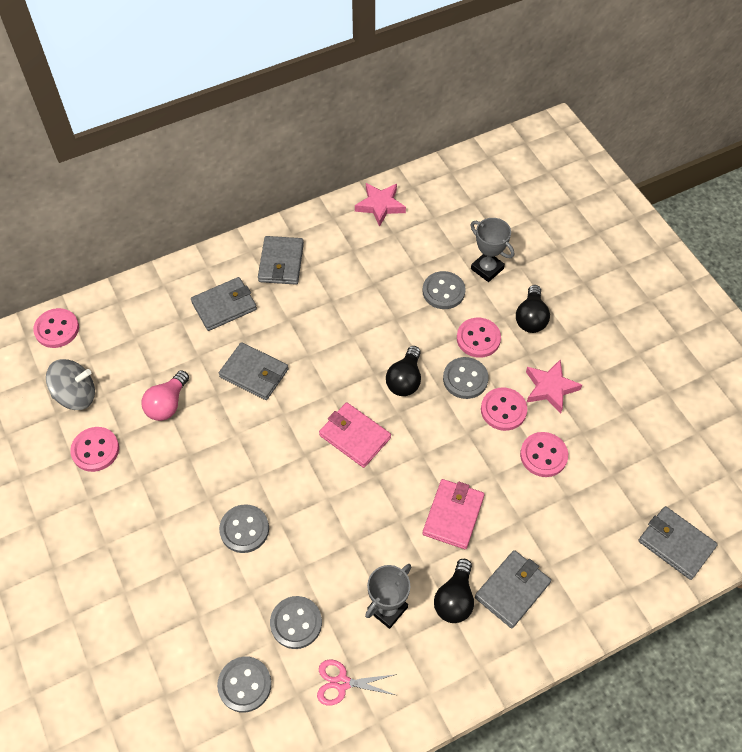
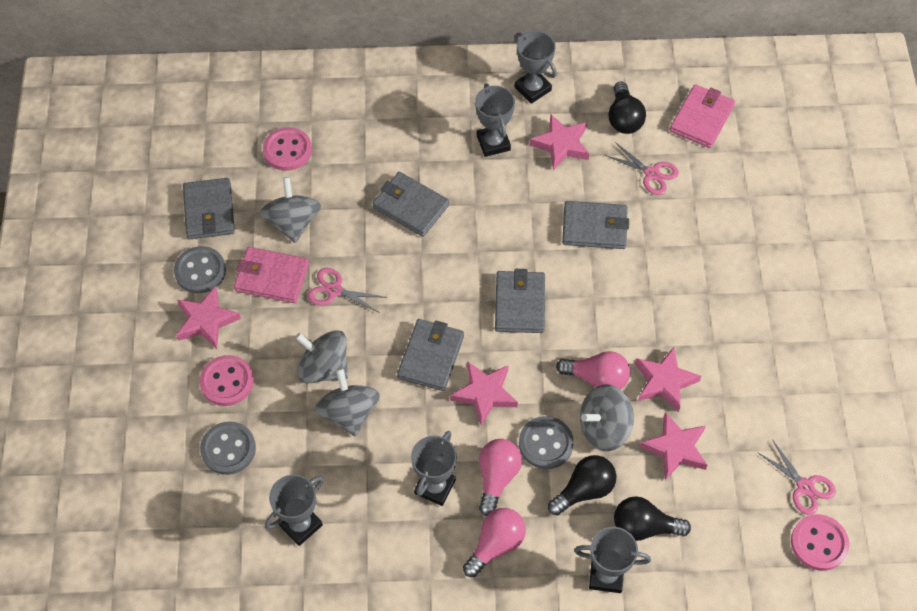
grey button: 5 -> 3
grey spinning top: 1 -> 4
grey trophy: 2 -> 5
pink button: 5 -> 3
pink light bulb: 1 -> 3
pink scissors: 1 -> 3
pink star: 2 -> 5

